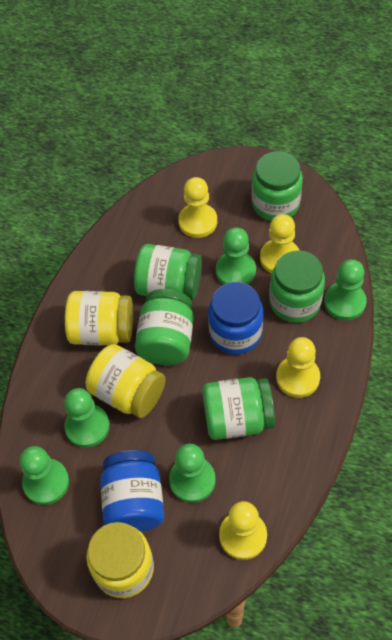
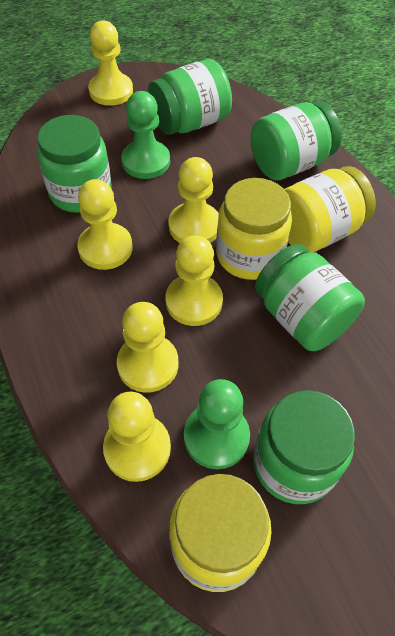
blue jar: 2 -> 0
green pawn: 5 -> 2
yellow pawn: 4 -> 6

